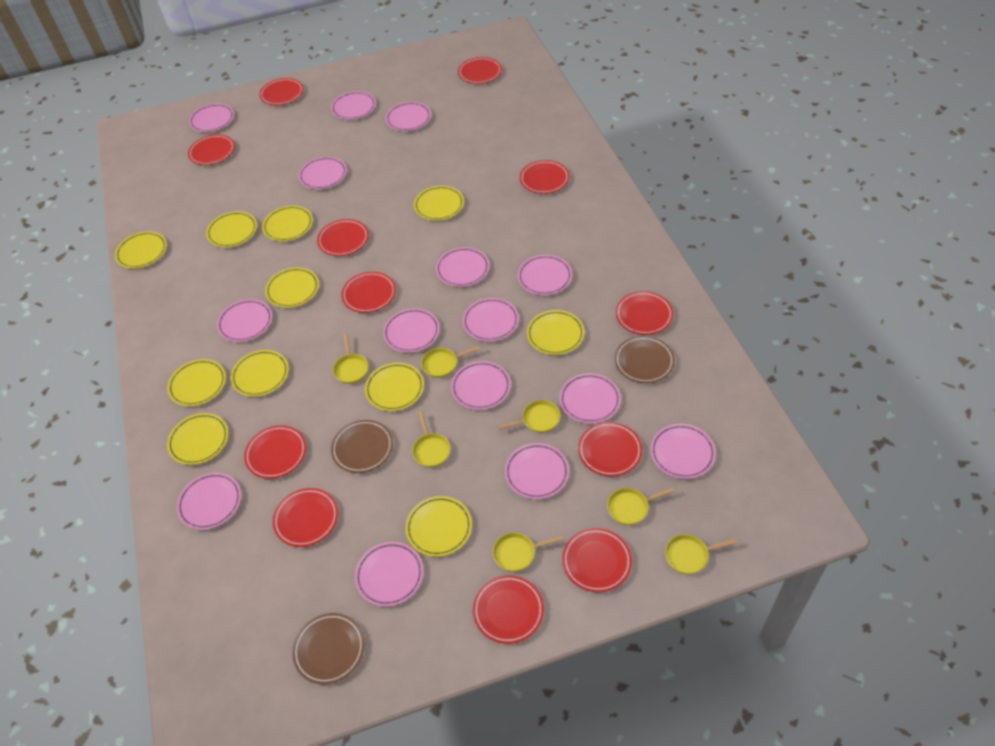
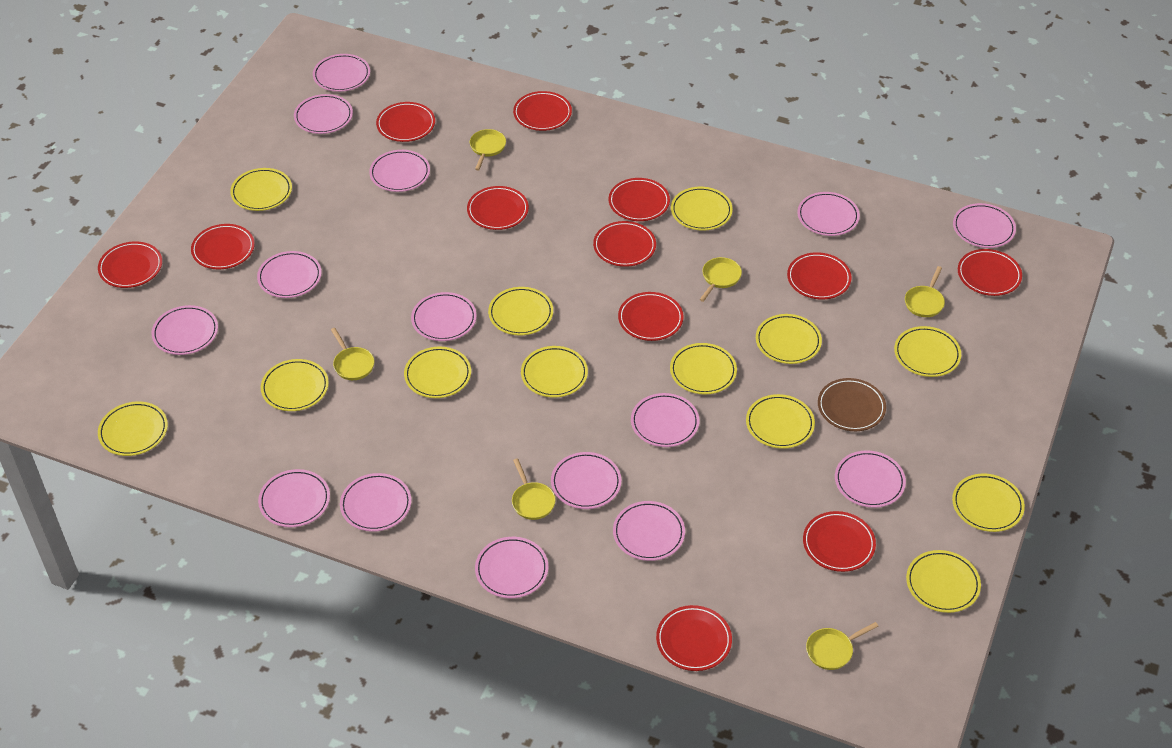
brown plate: 3 -> 1
yellow pan: 7 -> 6
yellow plate: 11 -> 13

